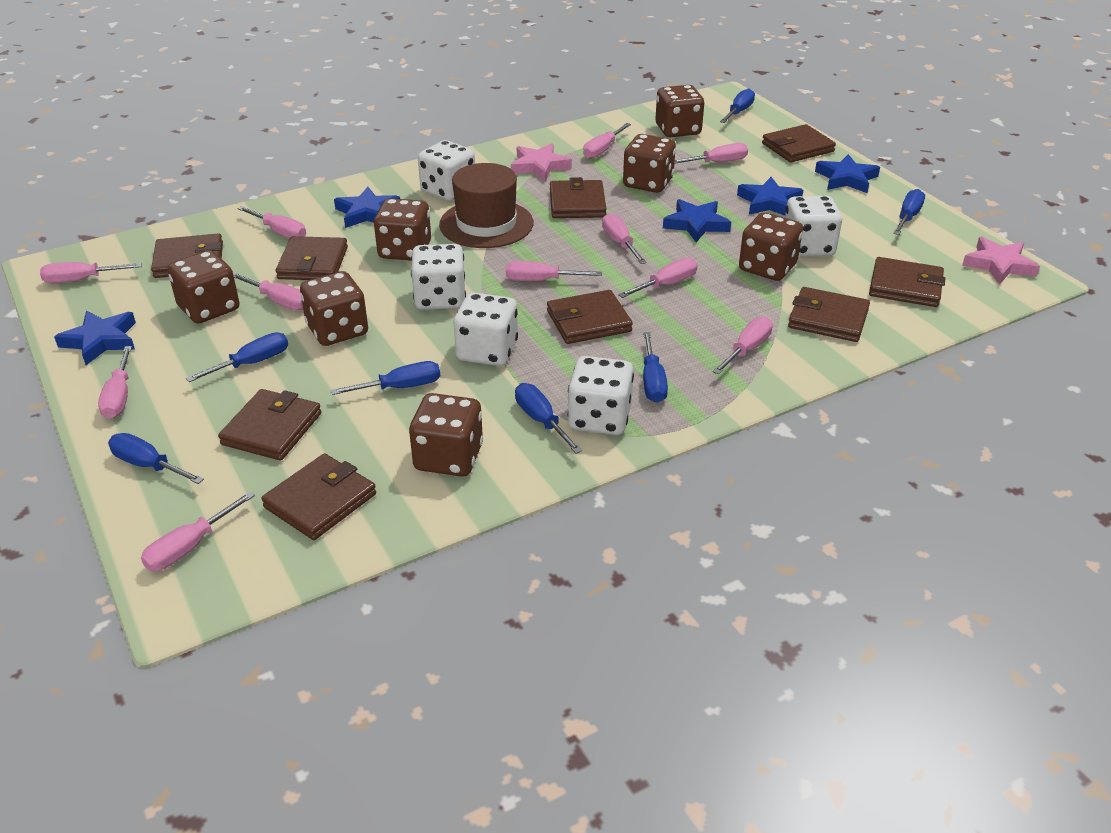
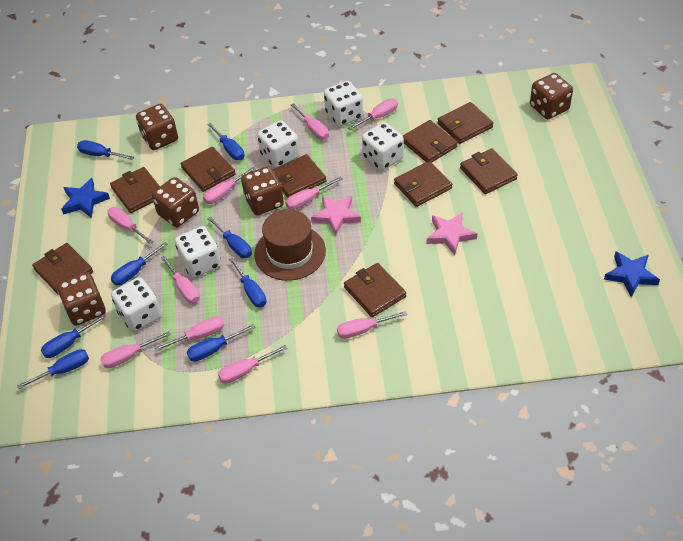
blue screwdriver: 7 -> 8
blue star: 5 -> 2
brown dice: 7 -> 5
pink screwdriver: 11 -> 10

